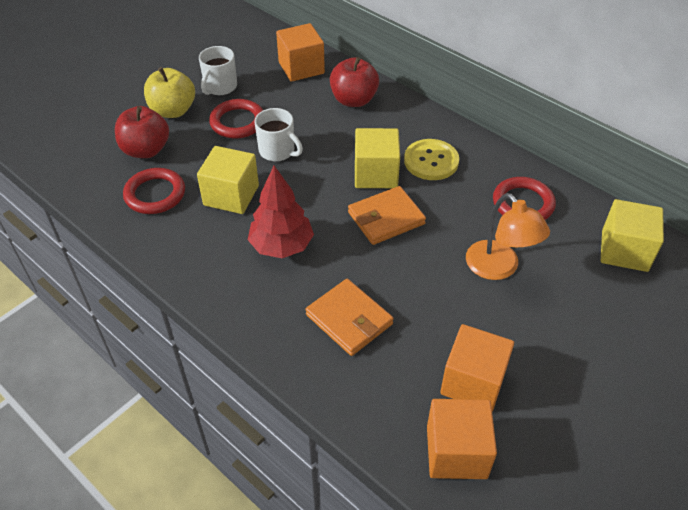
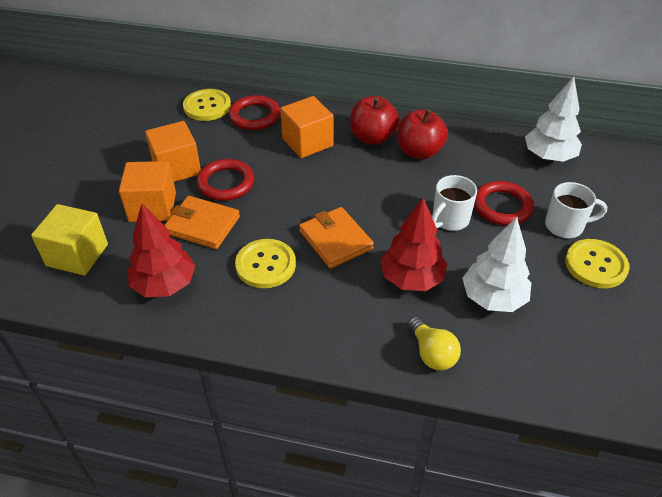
orange lamp: 1 -> 0
red tree: 1 -> 2
white tree: 0 -> 2
yellow apple: 1 -> 0
yellow button: 1 -> 3
yellow cube: 3 -> 1
yellow light bulb: 0 -> 1

